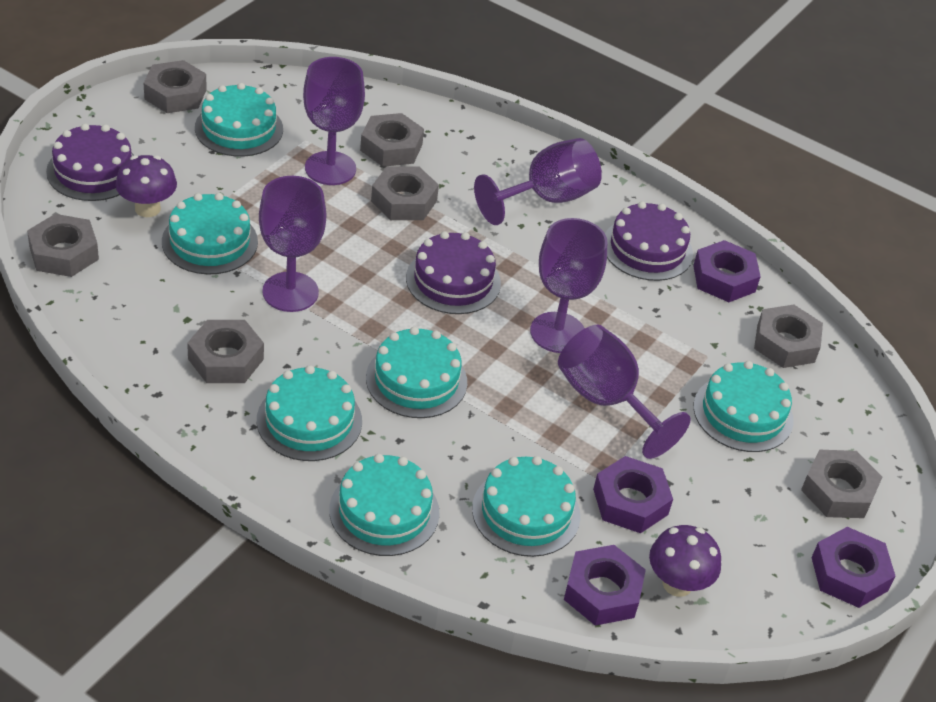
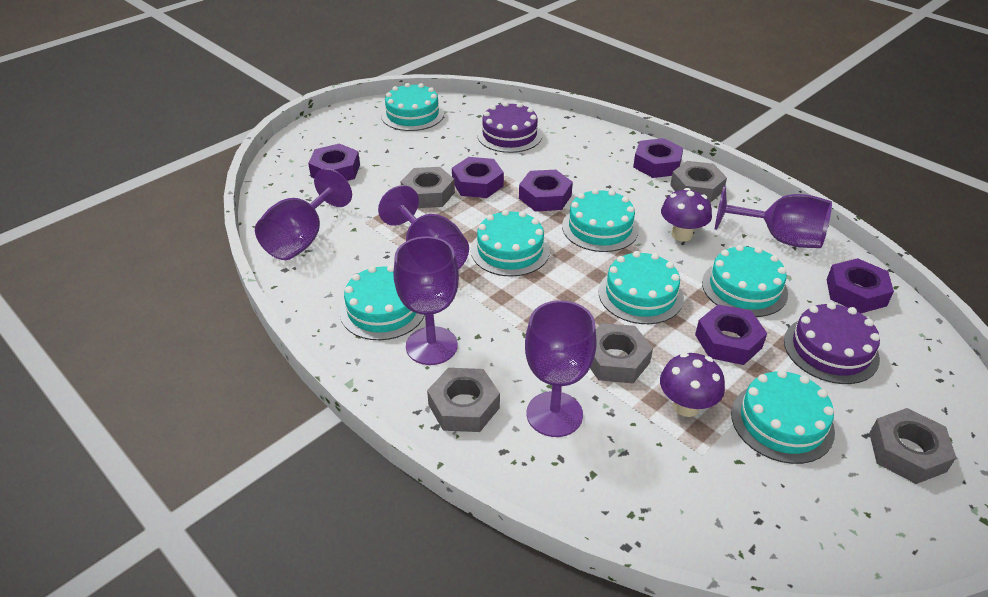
grey nut: 7 -> 5
purple cake: 3 -> 2
purple nut: 4 -> 6

